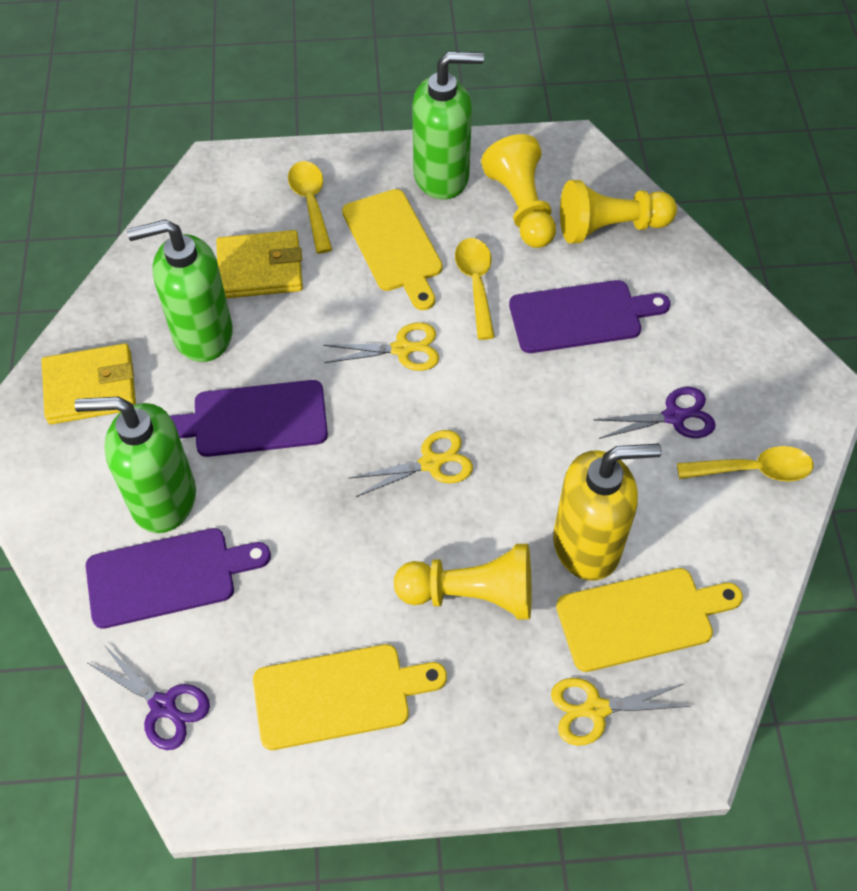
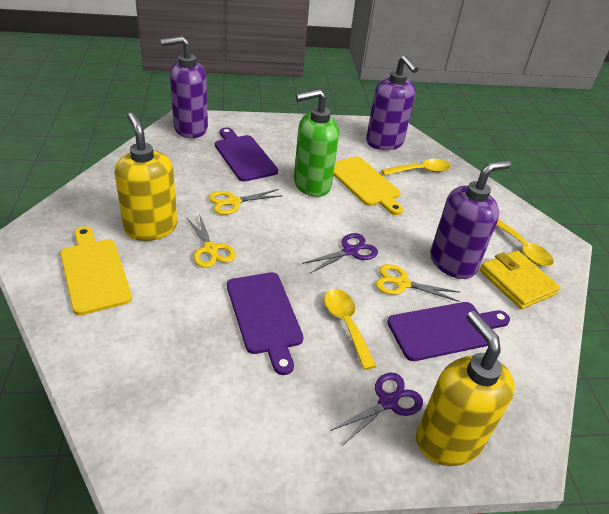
green soap dispenser: 3 -> 1
purple soap dispenser: 0 -> 3
yellow cutting board: 3 -> 2
yellow pawn: 3 -> 0
yellow soap dispenser: 1 -> 2
yellow wallet: 2 -> 1

